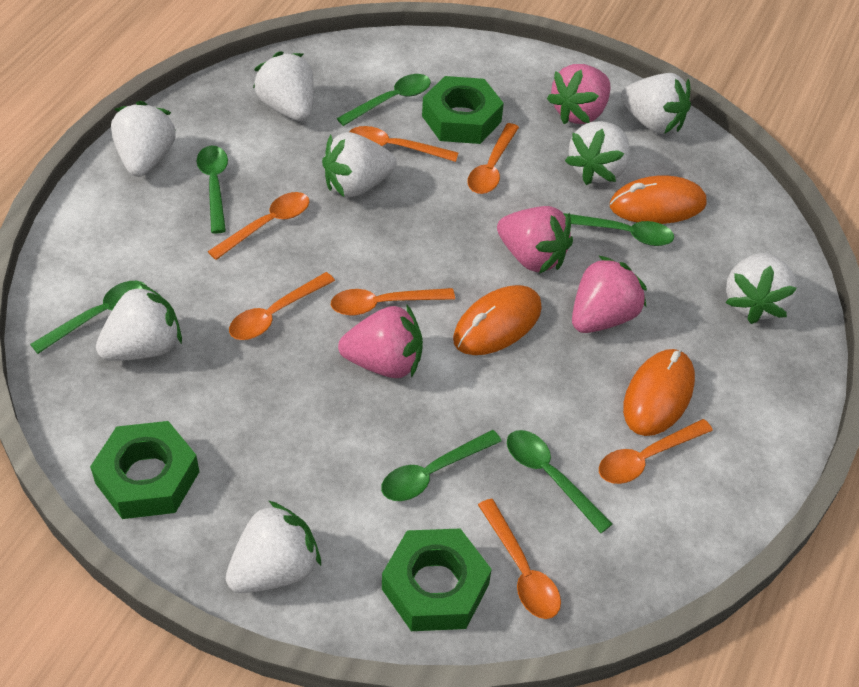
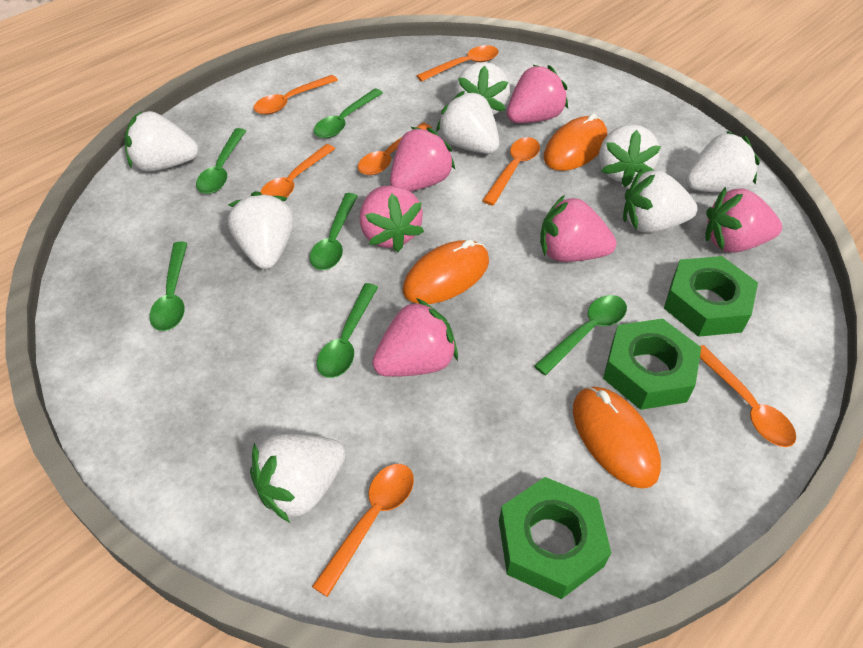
pink strawberry: 4 -> 6

